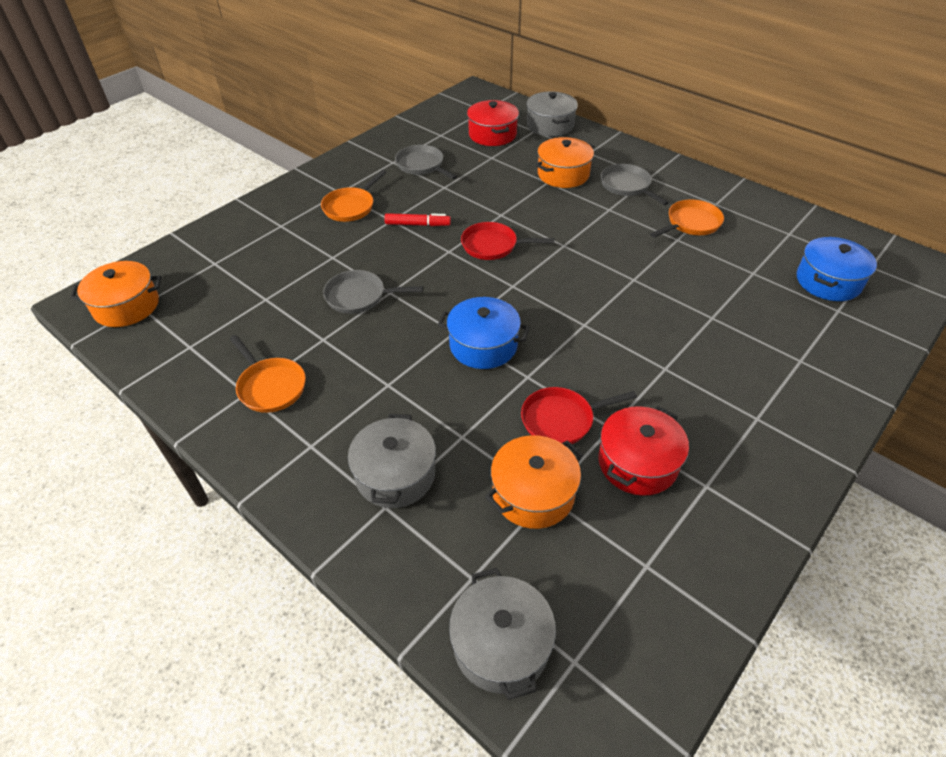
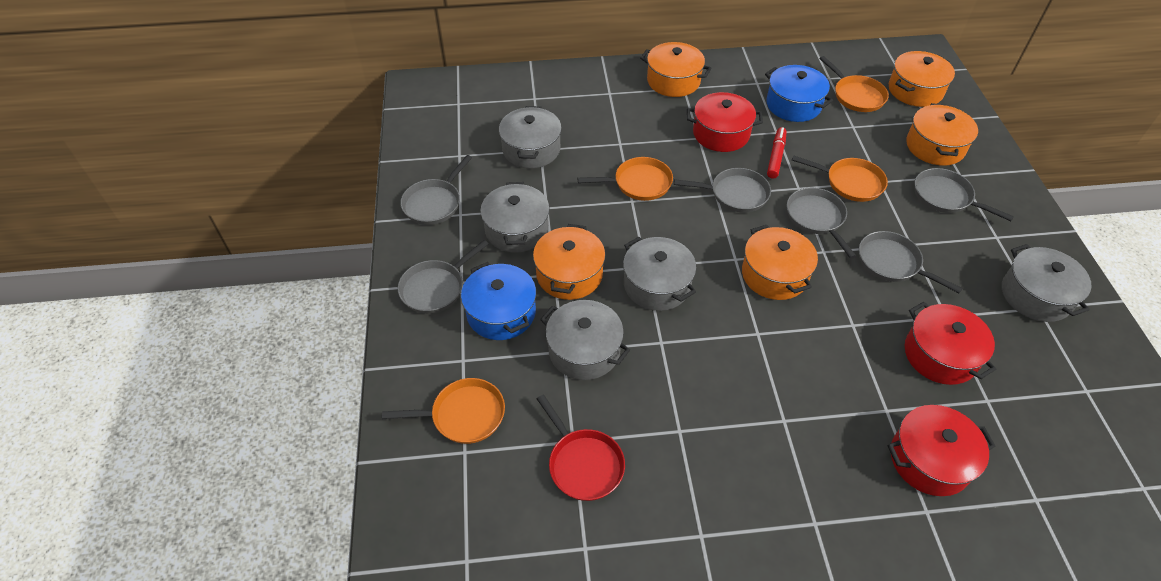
grey pan: 3 -> 6
grey pot: 3 -> 5
orange pan: 3 -> 4
orange pot: 3 -> 5
red pan: 2 -> 1
red pot: 2 -> 3

